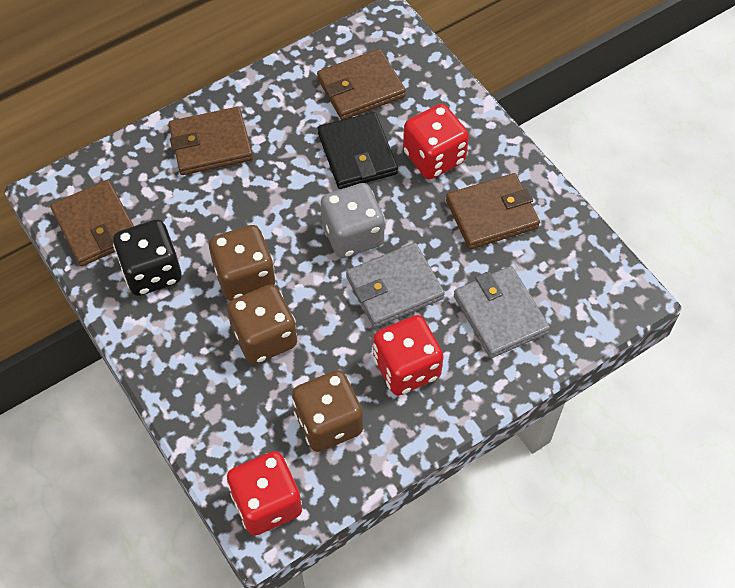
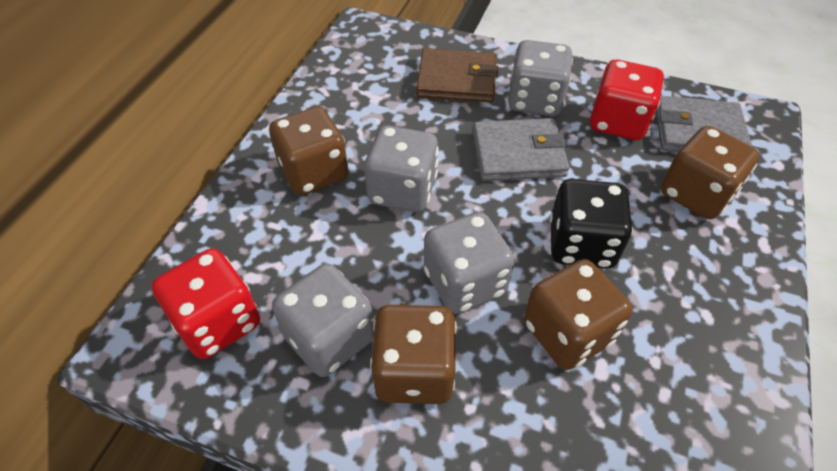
black wallet: 1 -> 0
brown dice: 3 -> 4
brown wallet: 4 -> 1
grey dice: 1 -> 4
red dice: 3 -> 2

